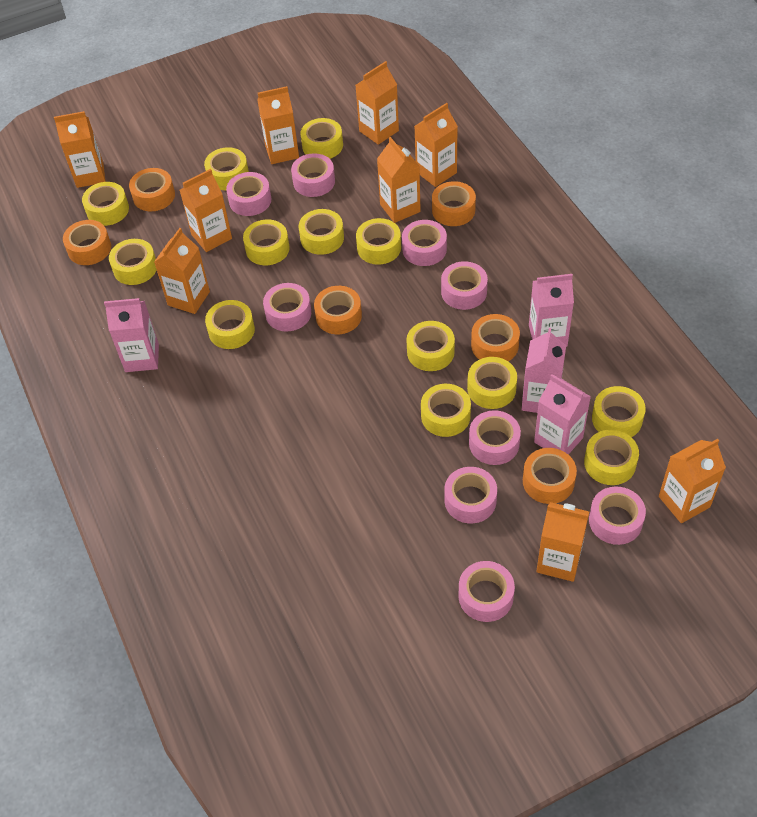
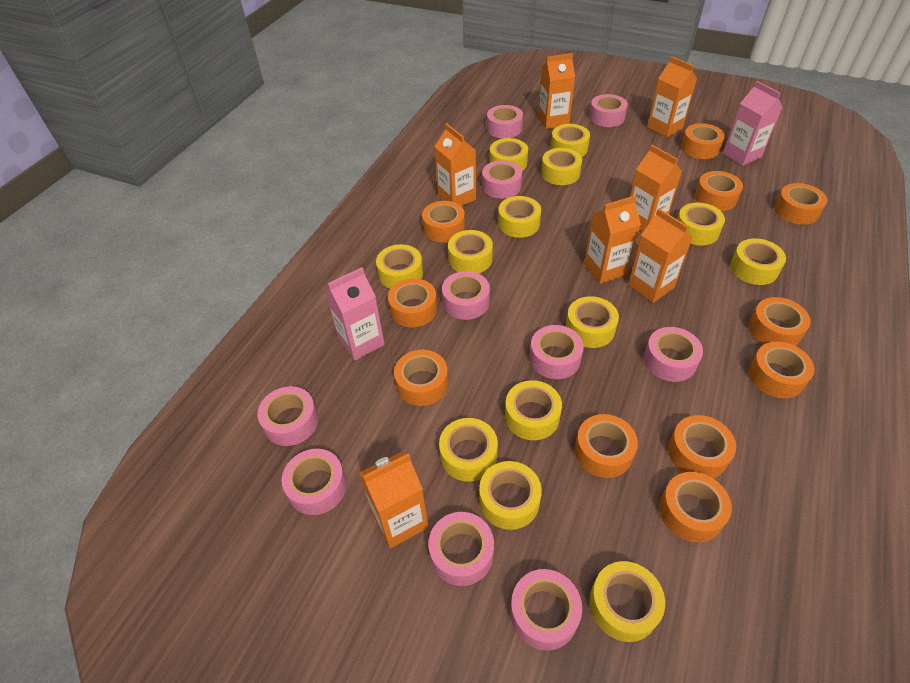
orange carton: 9 -> 7
orange tape: 6 -> 11
pink carton: 4 -> 2
pink tape: 9 -> 10

